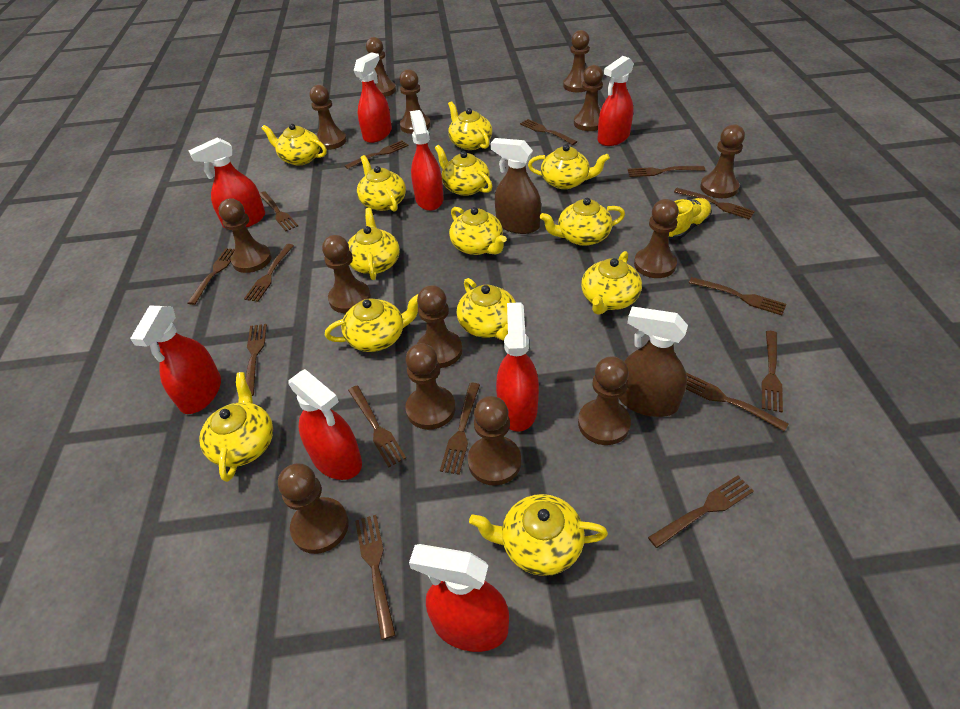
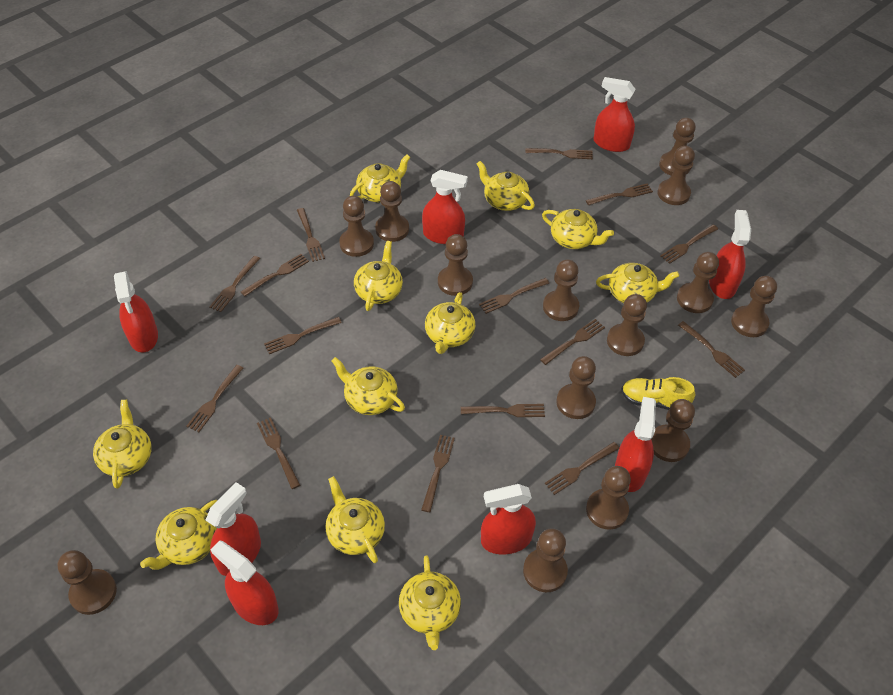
brown spray bottle: 2 -> 0
yellow teapot: 13 -> 11

